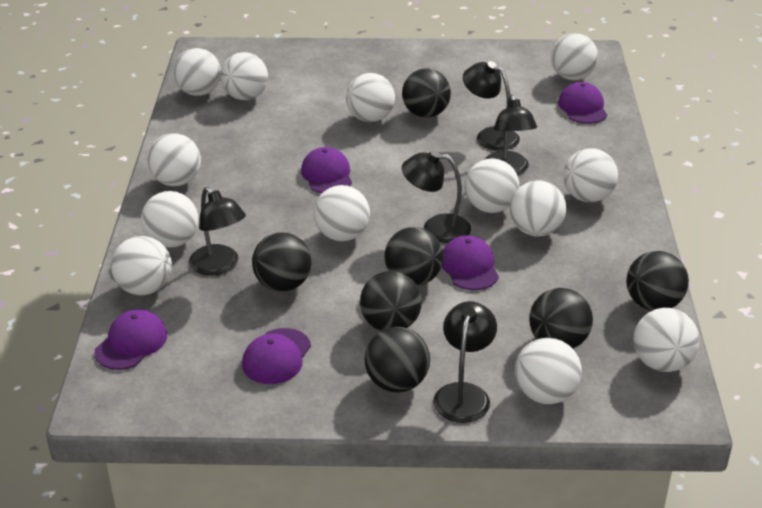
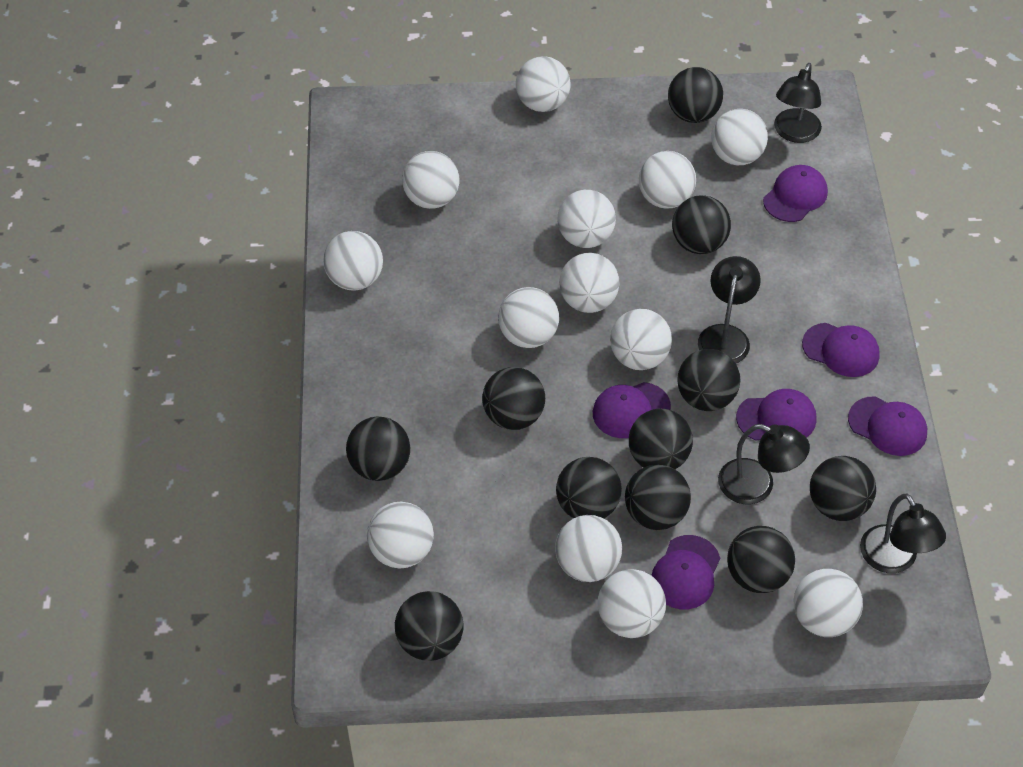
black ball: 7 -> 11
black lamp: 5 -> 4
purple cap: 5 -> 6

